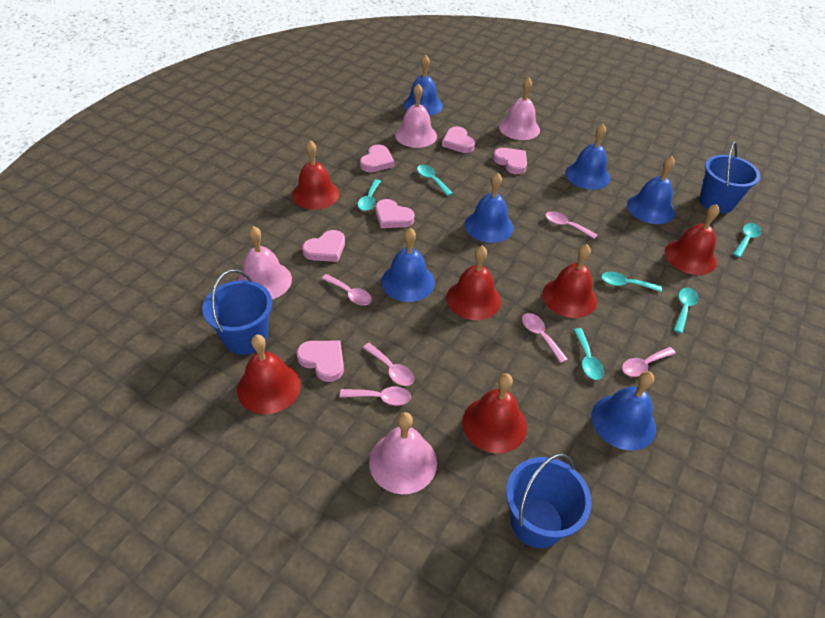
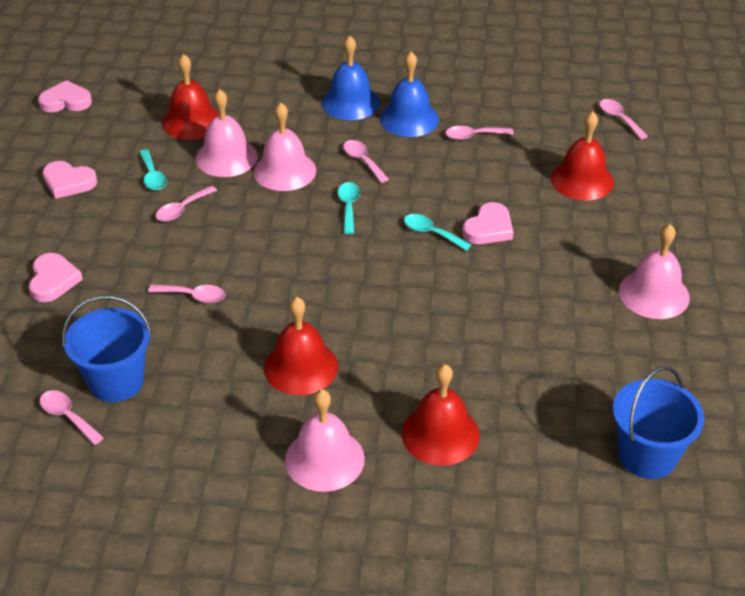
blue bell: 6 -> 2
blue bucket: 3 -> 2
pink heart: 6 -> 4
red bell: 6 -> 4
turquoise spoon: 6 -> 3

